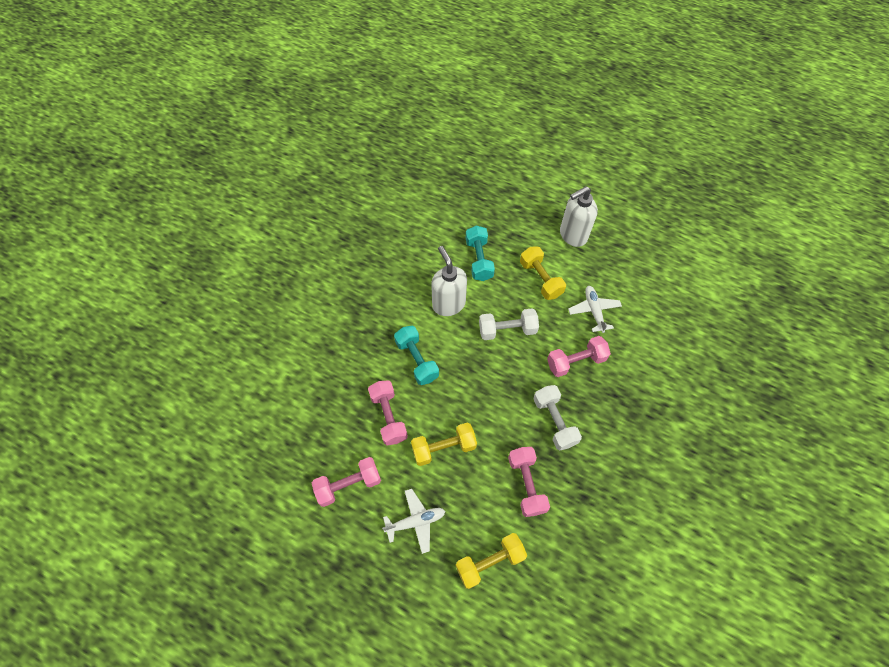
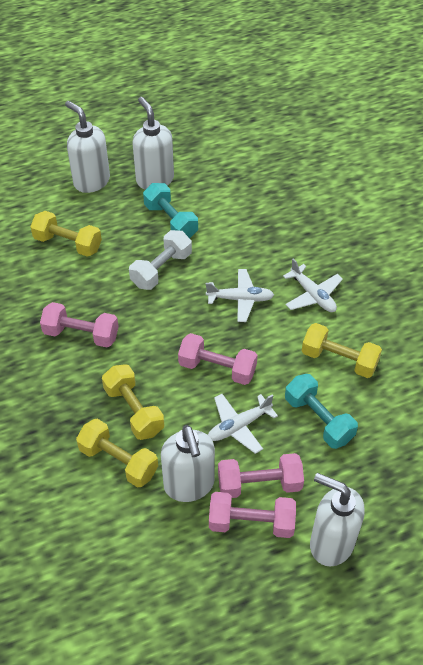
white dumbbell: 2 -> 1
white plane: 2 -> 3
white soap dispenser: 2 -> 4
yellow dumbbell: 3 -> 4

